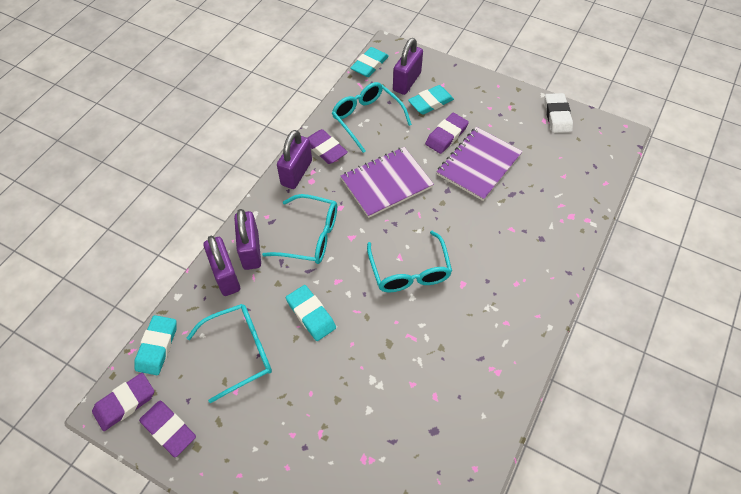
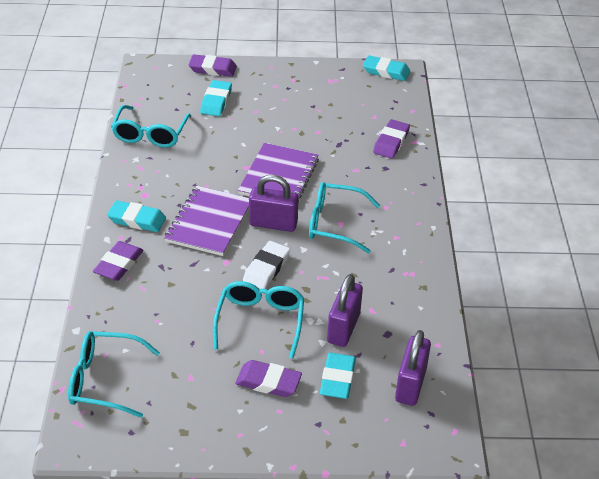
purple padlock: 4 -> 3

